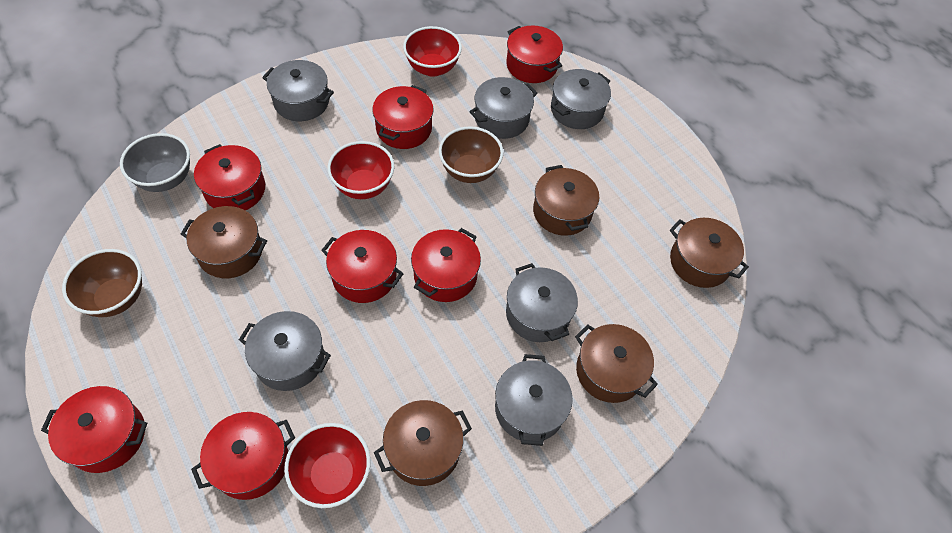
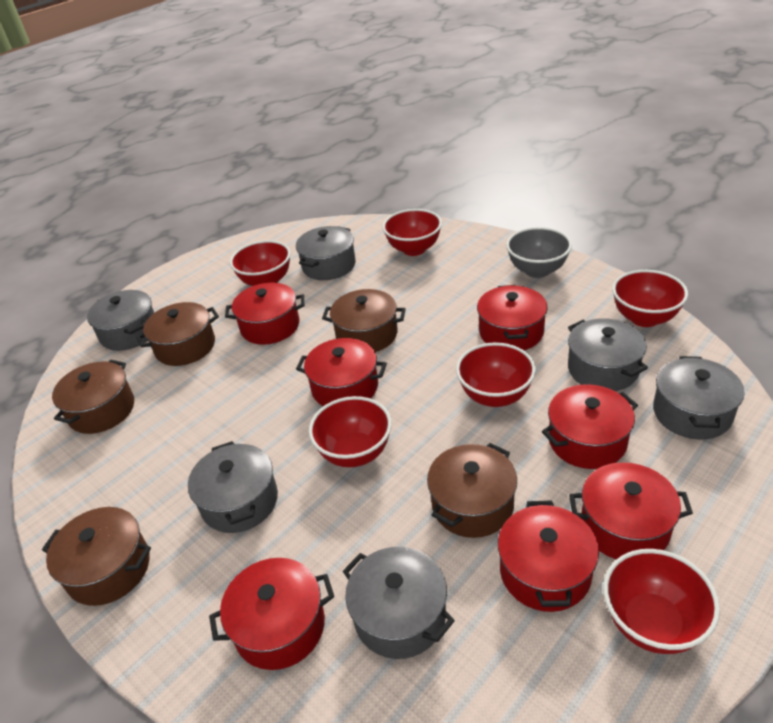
brown bowl: 2 -> 0
red bowl: 3 -> 6

